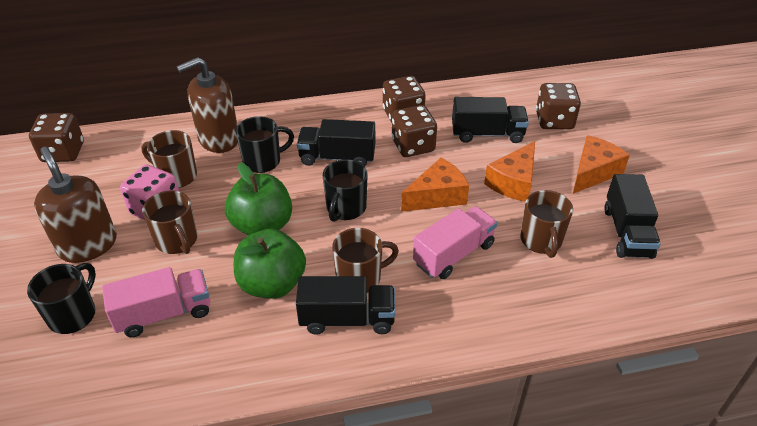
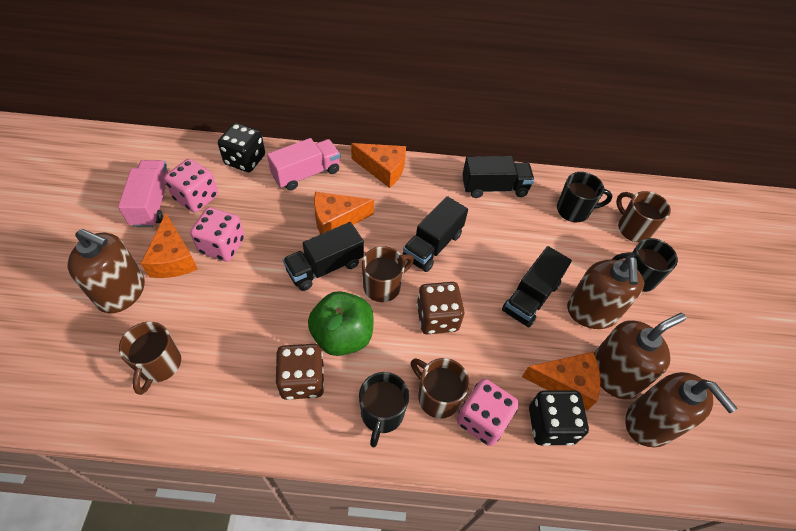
black dice: 0 -> 2
brown dice: 4 -> 2
brown soap dispenser: 2 -> 4
green apple: 2 -> 1
orange cheese: 3 -> 4
pink dice: 1 -> 3

